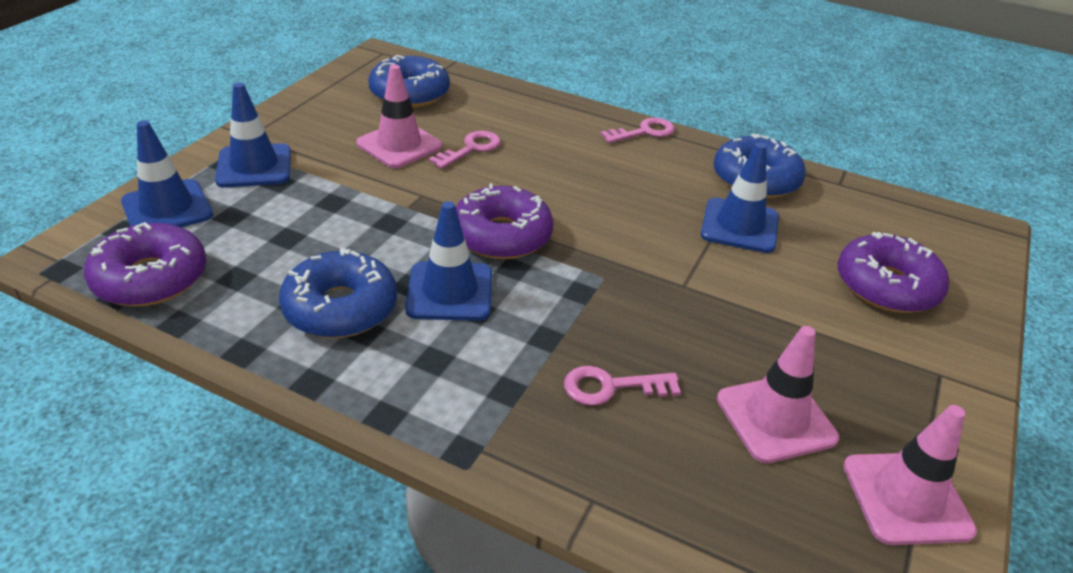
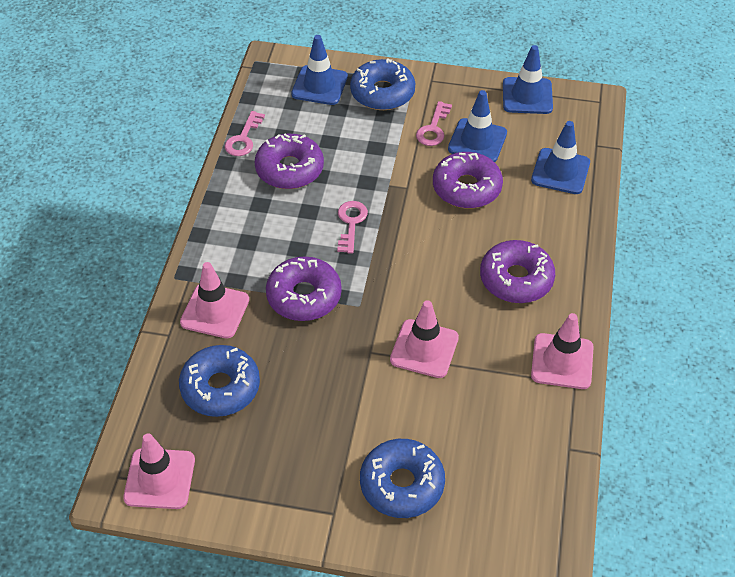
pink traffic cone: 3 -> 4
purple donut: 3 -> 4

